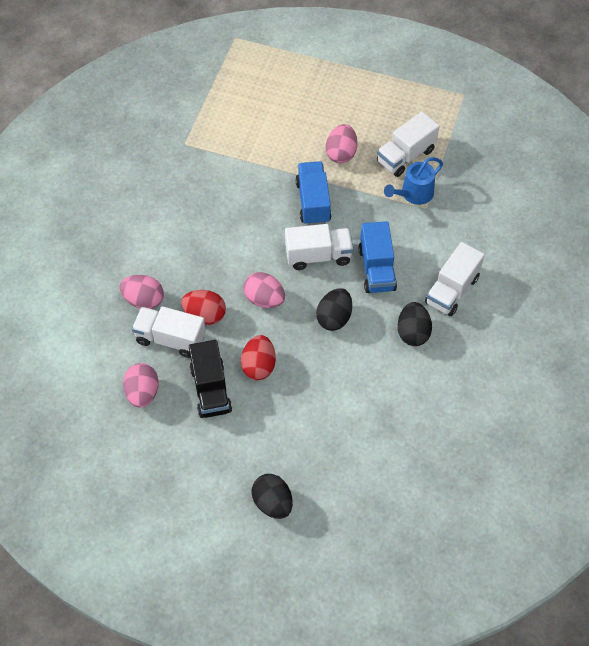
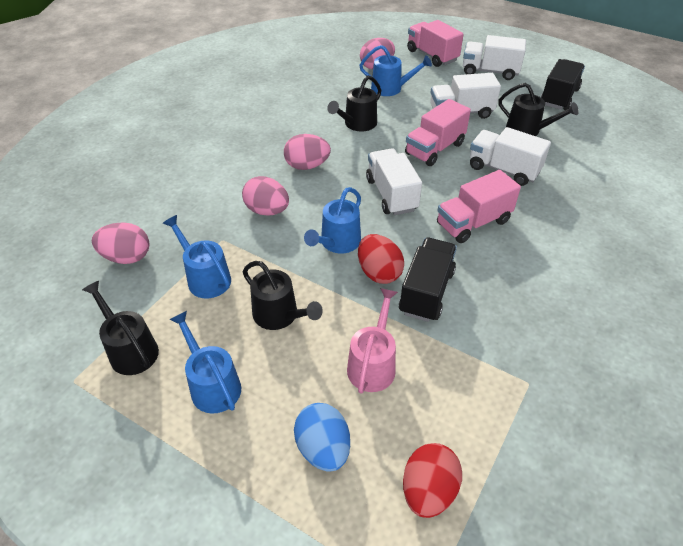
black egg: 3 -> 0
black truck: 1 -> 2
black watering can: 0 -> 4
blue egg: 0 -> 1
blue truck: 2 -> 0
blue watering can: 1 -> 4
pink truck: 0 -> 3
pink watering can: 0 -> 1

